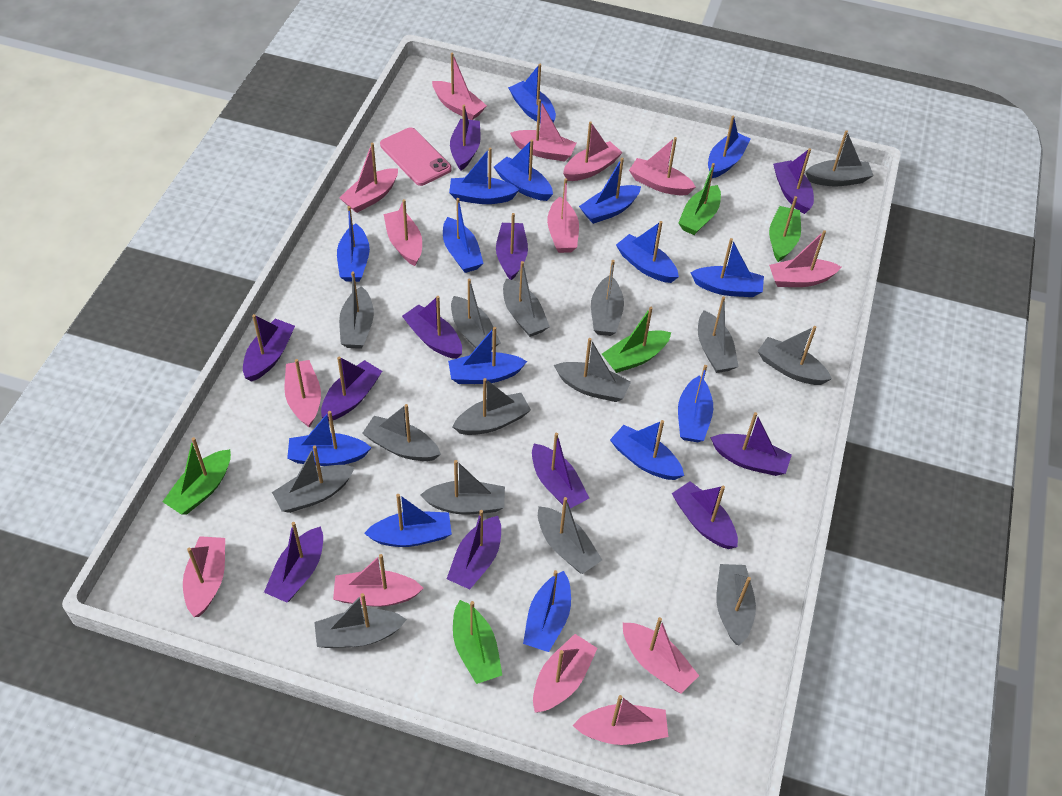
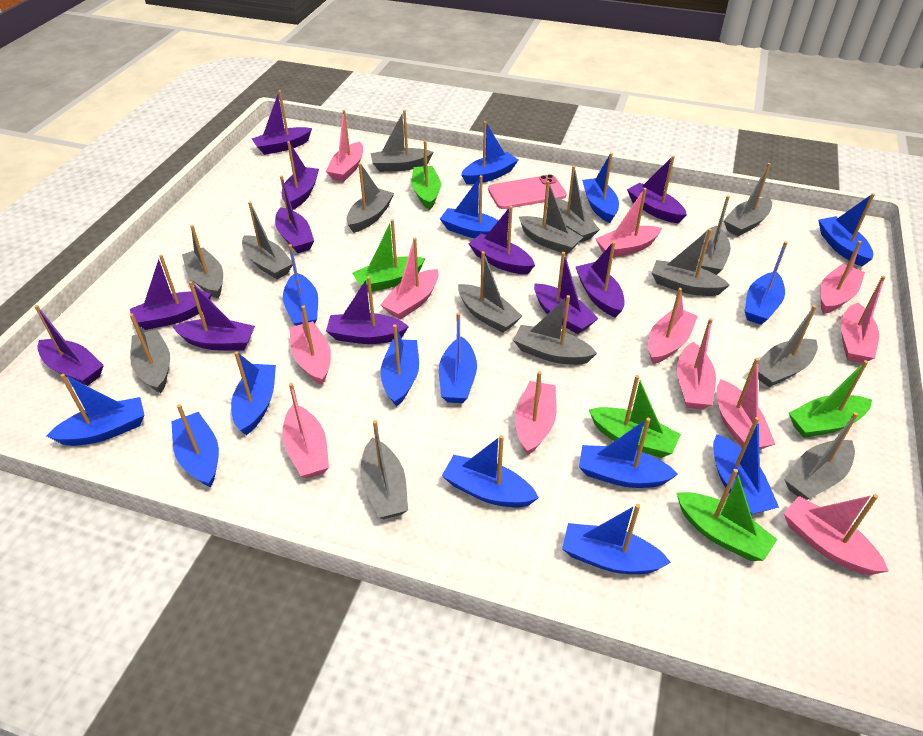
pink boat: 14 -> 12

